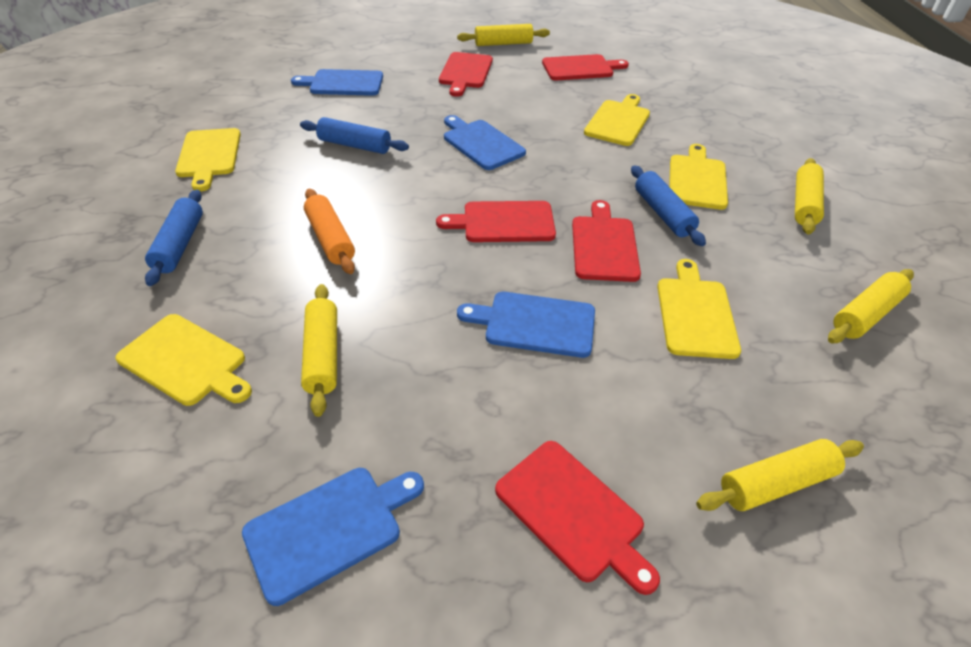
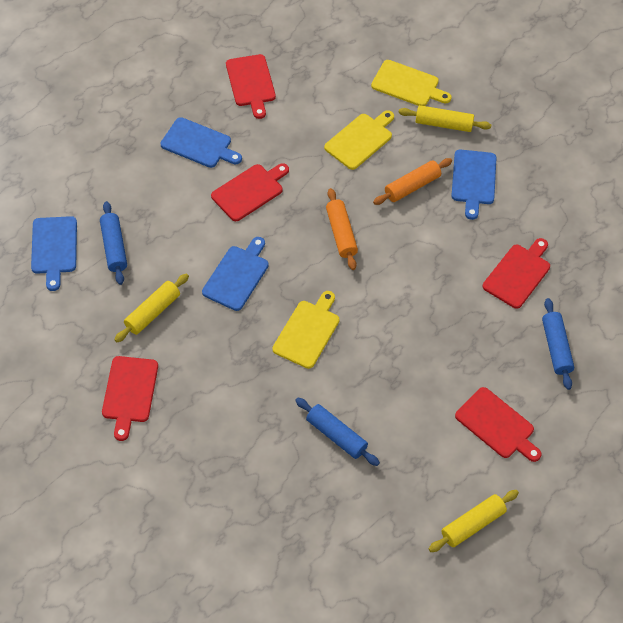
orange rolling pin: 1 -> 2
yellow cutting board: 5 -> 3
yellow rolling pin: 5 -> 3

